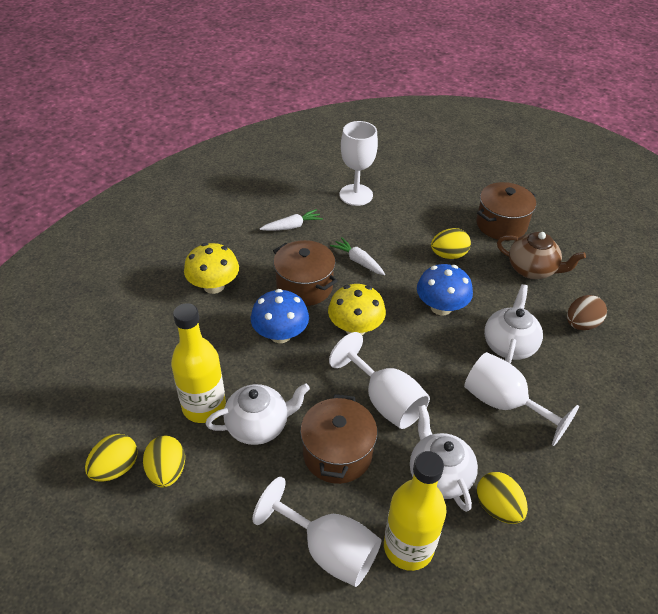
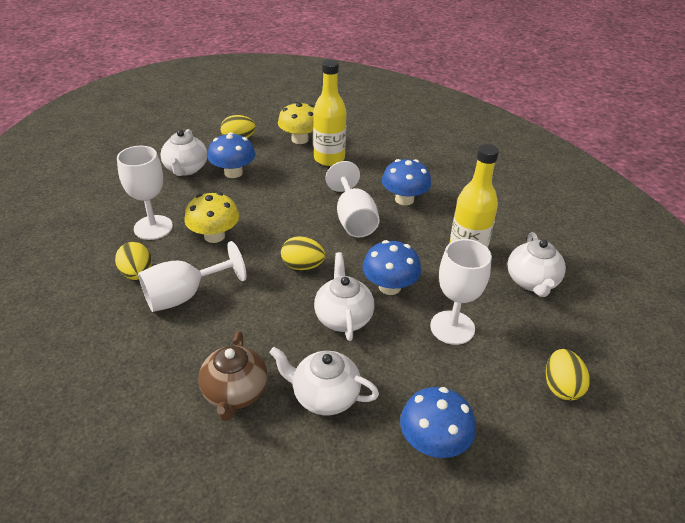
blue mushroom: 2 -> 4
brown egg: 1 -> 0
brown pot: 3 -> 0
white carrot: 2 -> 0
white teapot: 3 -> 4

